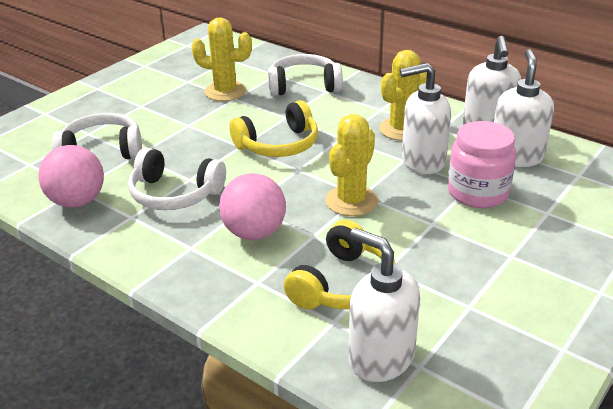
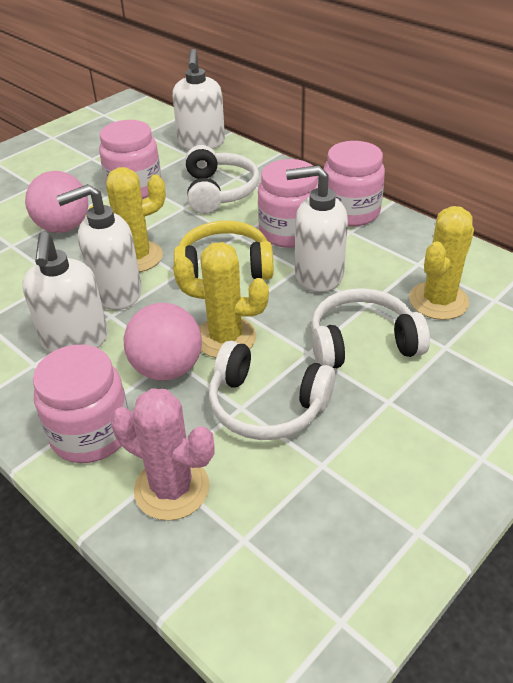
pink cactus: 0 -> 1
pink jar: 1 -> 4
yellow headphones: 2 -> 1

